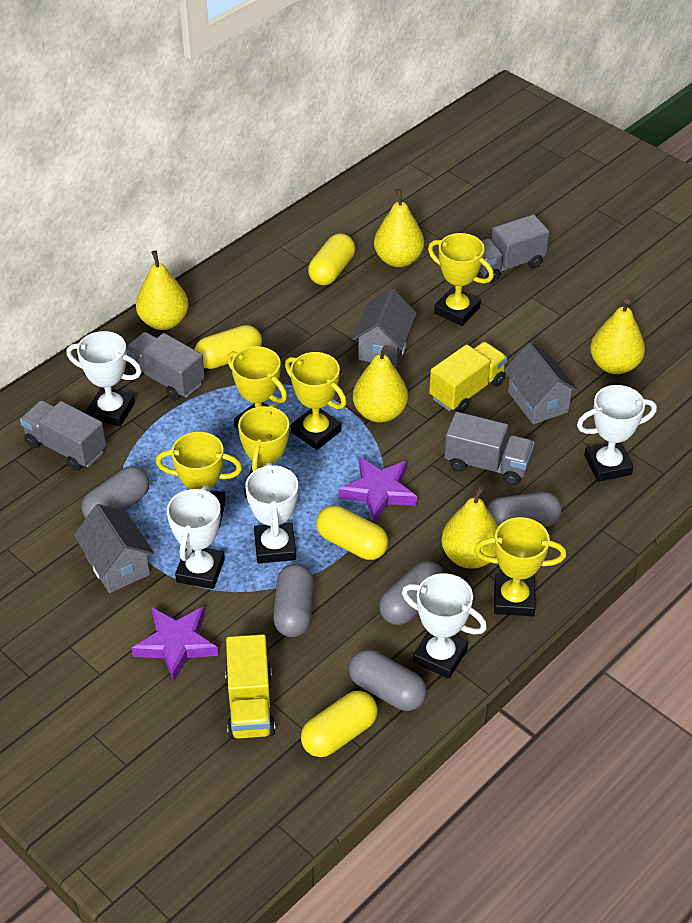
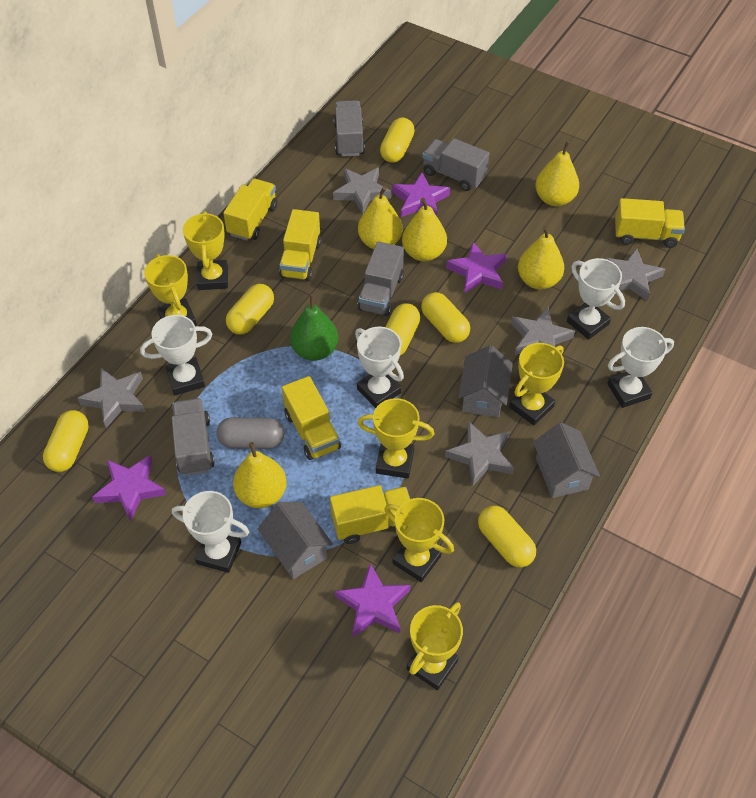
green pear: 0 -> 1
grey capsule: 5 -> 1
grey star: 0 -> 5
purple star: 2 -> 4
yellow capsule: 4 -> 6
yellow truck: 2 -> 5

